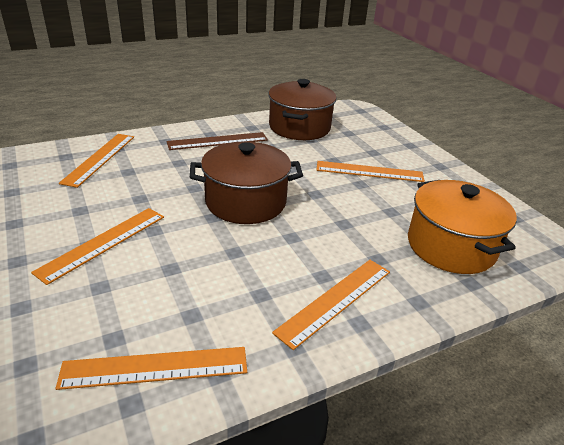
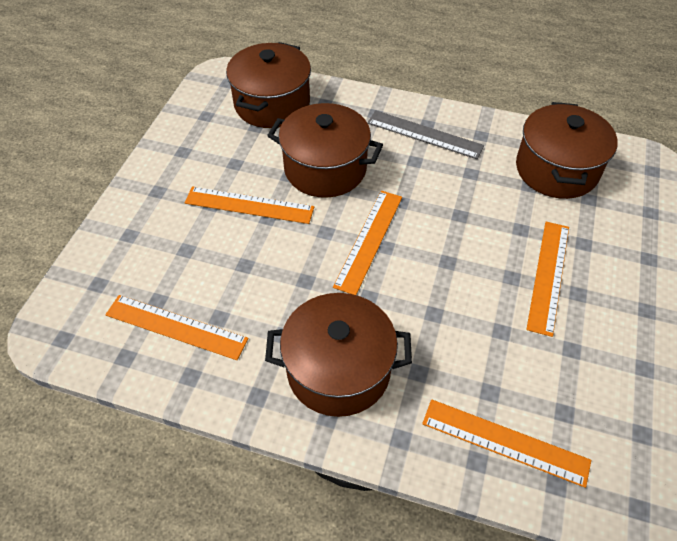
brown pot: 2 -> 4
brown ruler: 1 -> 0
grey ruler: 0 -> 1
orange pot: 1 -> 0

